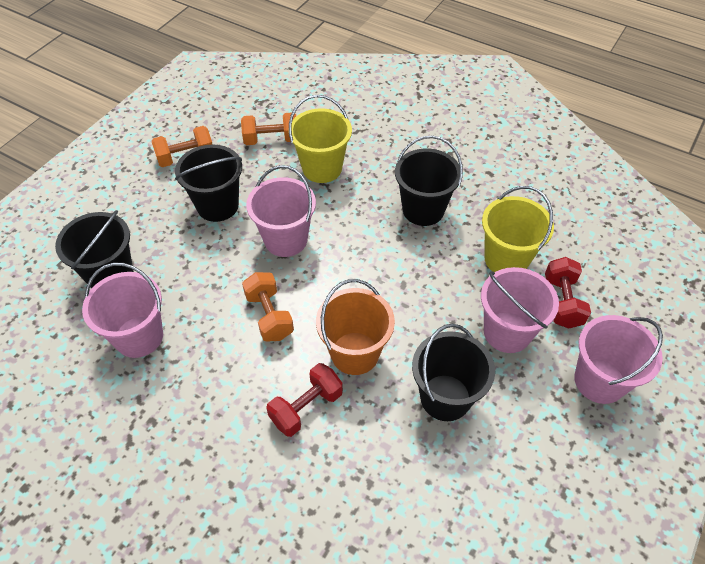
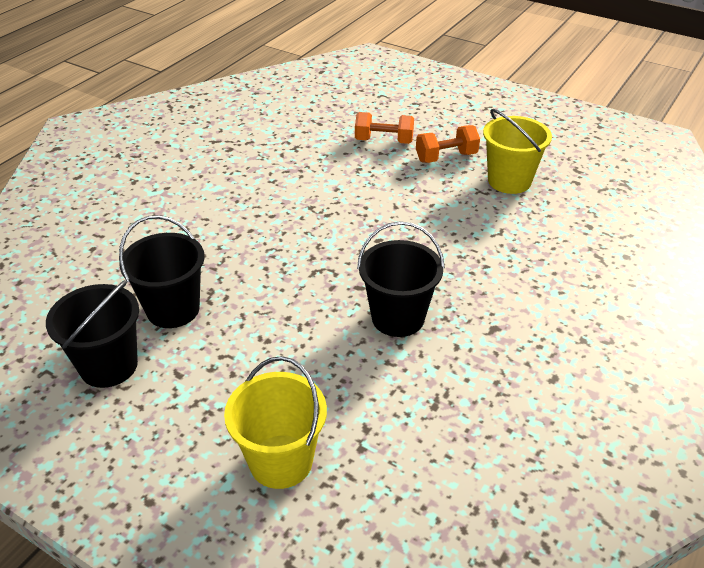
black bucket: 4 -> 3
orange bucket: 1 -> 0
orange dumbbell: 3 -> 2
pink bucket: 4 -> 0
red dumbbell: 2 -> 0

